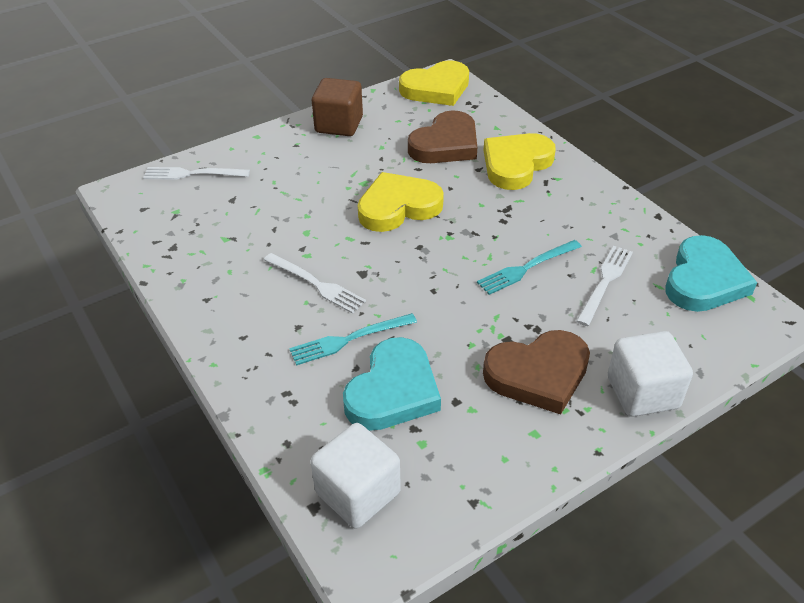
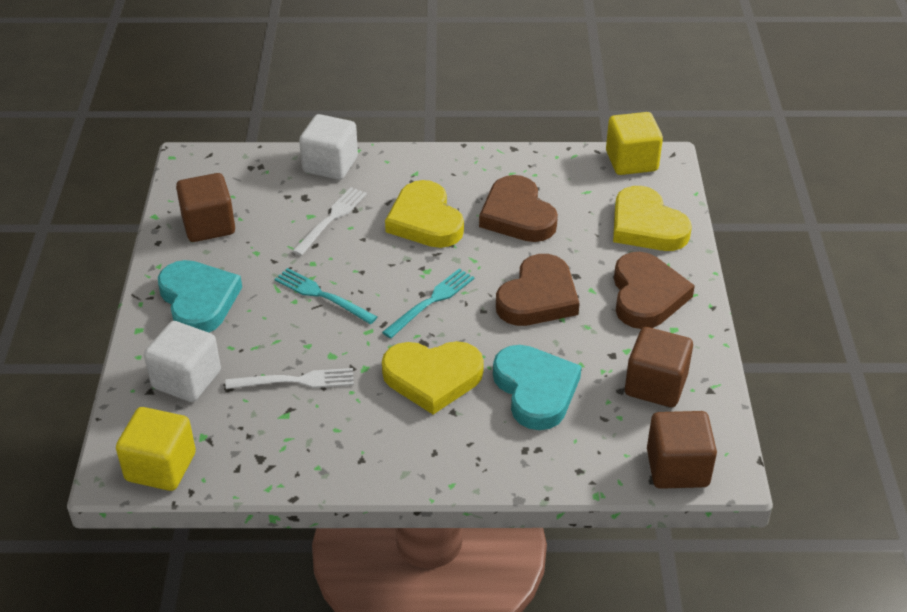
brown cube: 1 -> 3
brown heart: 2 -> 3
white fork: 3 -> 2
yellow cube: 0 -> 2

